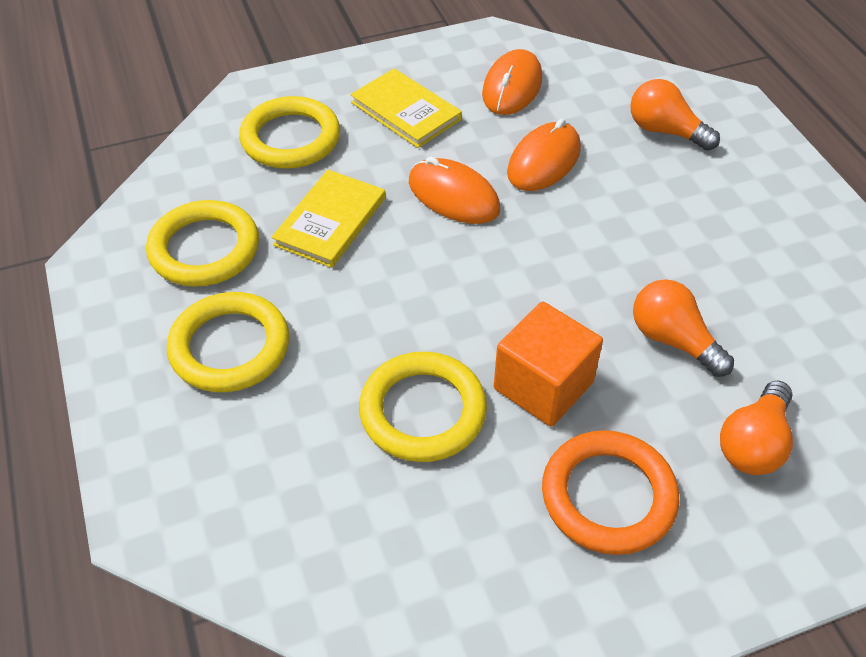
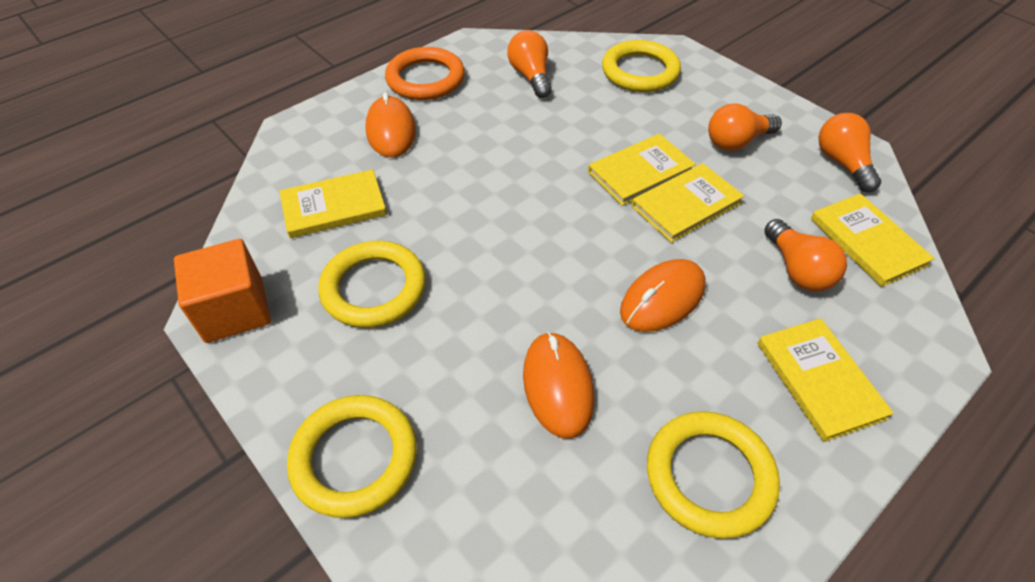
orange light bulb: 3 -> 4
yellow book: 2 -> 5

